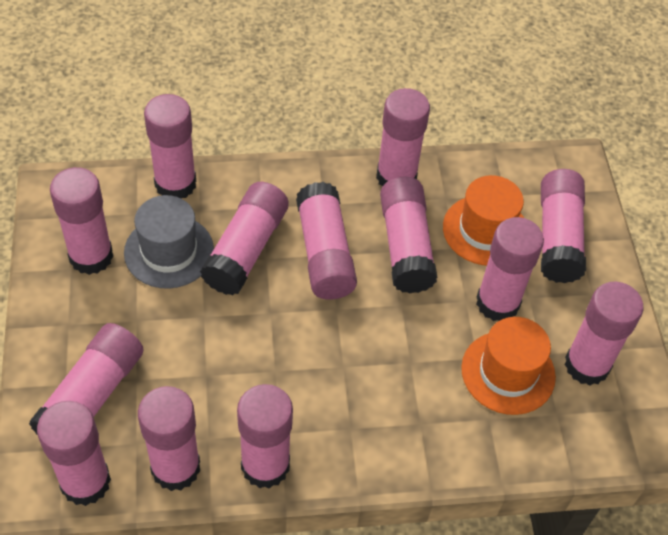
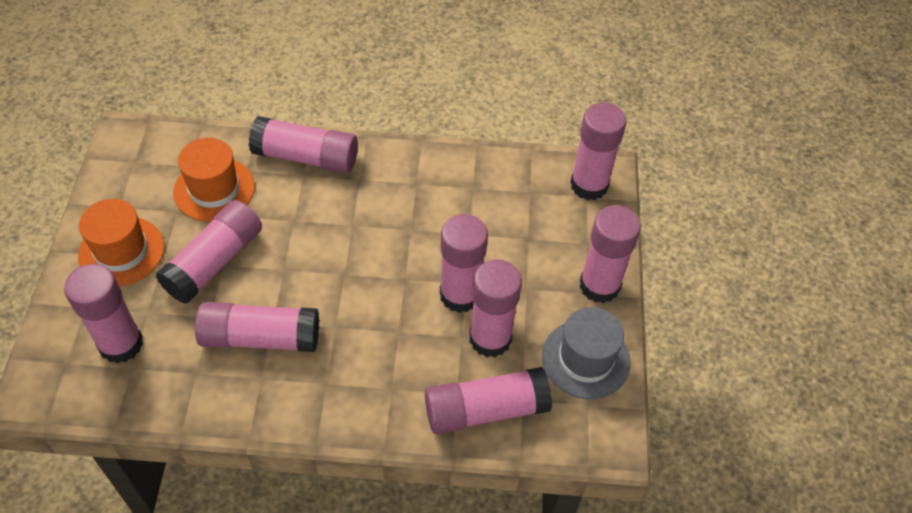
pink glue stick: 13 -> 9

